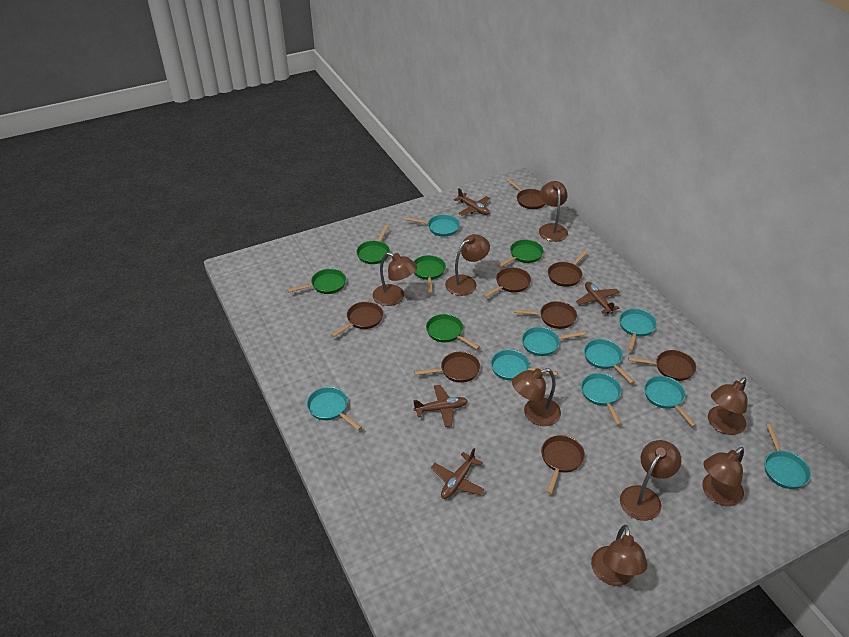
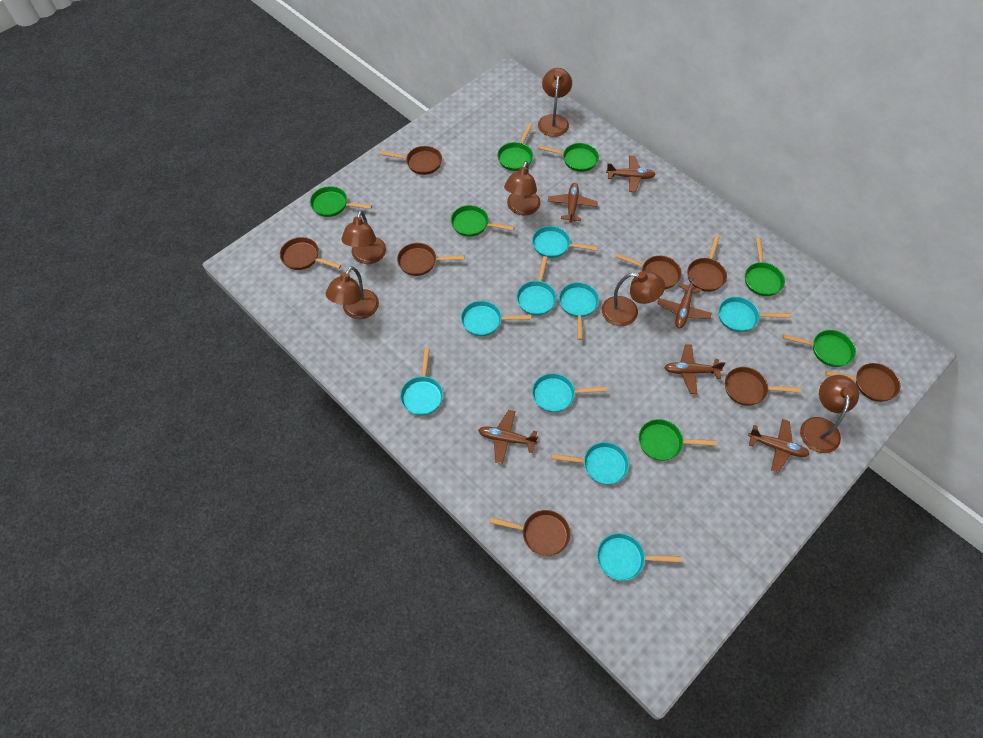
brown lamp: 8 -> 6
brown plane: 4 -> 6
green pan: 5 -> 7

